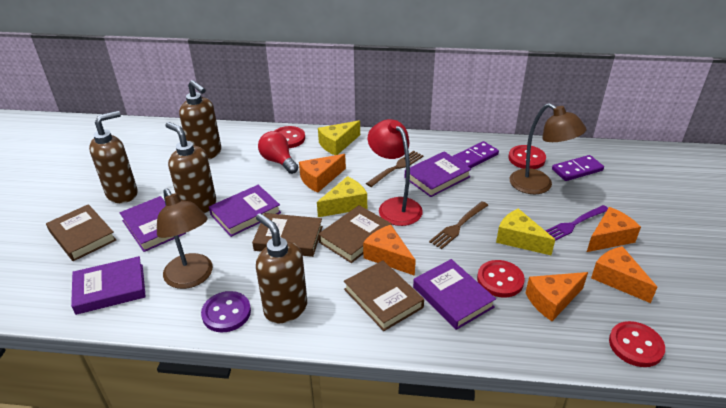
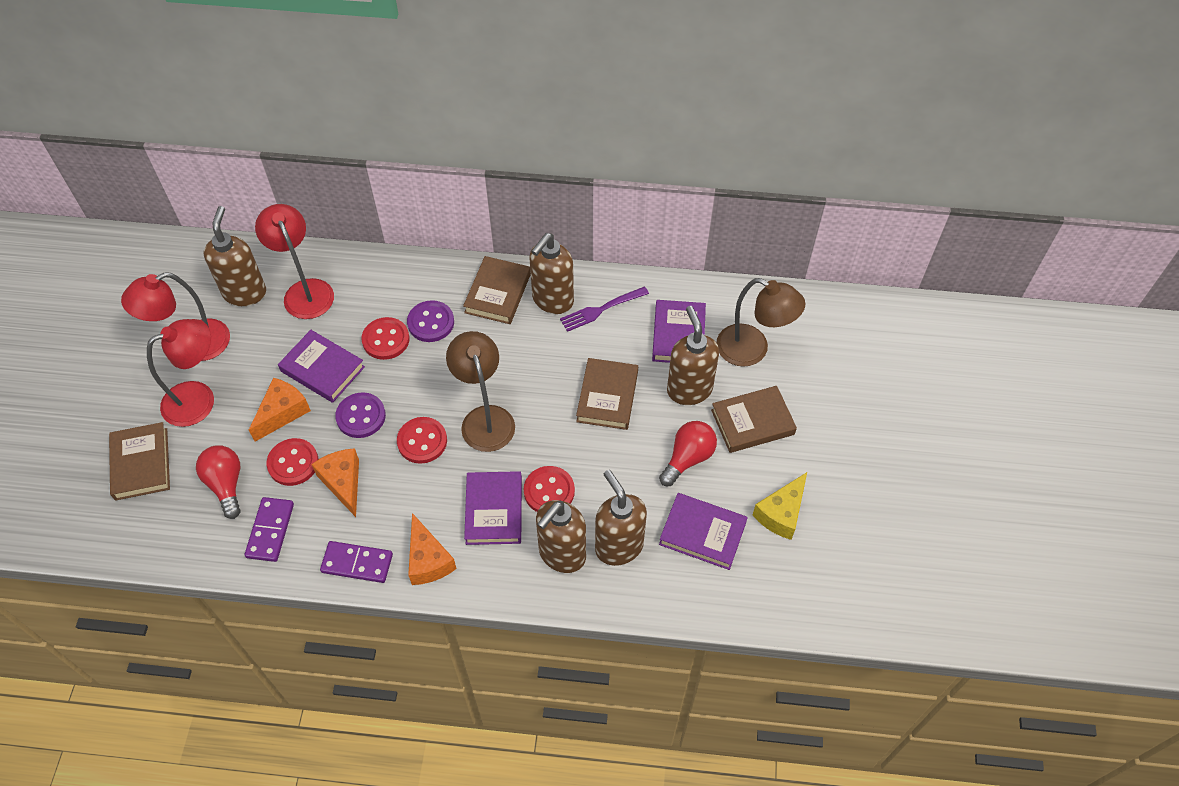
brown fork: 2 -> 0
brown soap dispenser: 4 -> 5
orange cheese: 5 -> 3
purple book: 5 -> 4
purple button: 1 -> 2
red lamp: 1 -> 3
red light bulb: 1 -> 2
yellow cheese: 3 -> 1

